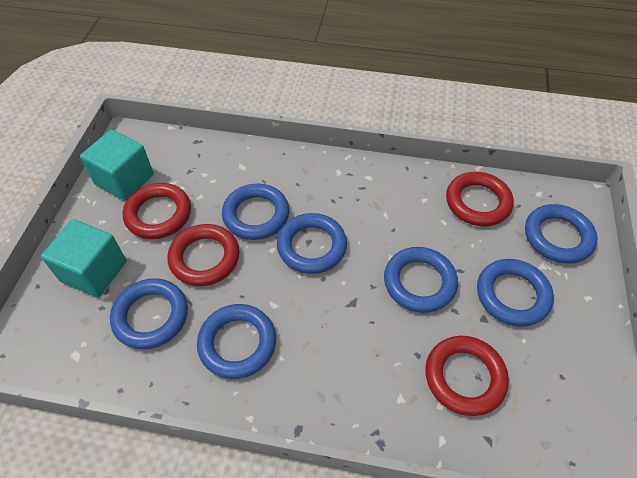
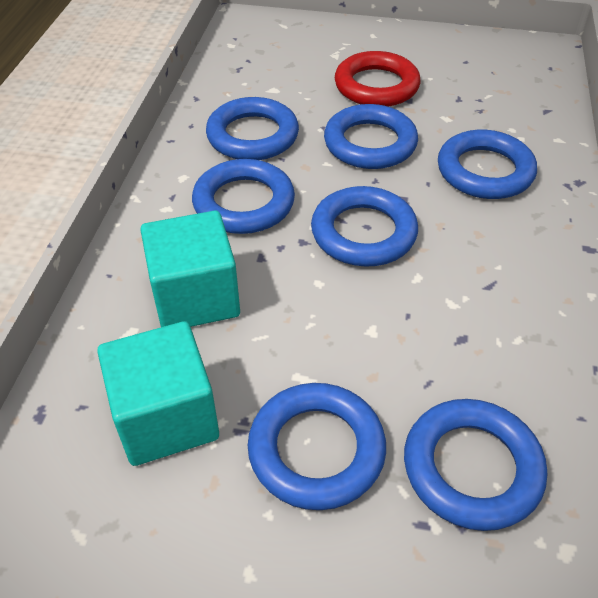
red ring: 4 -> 1

